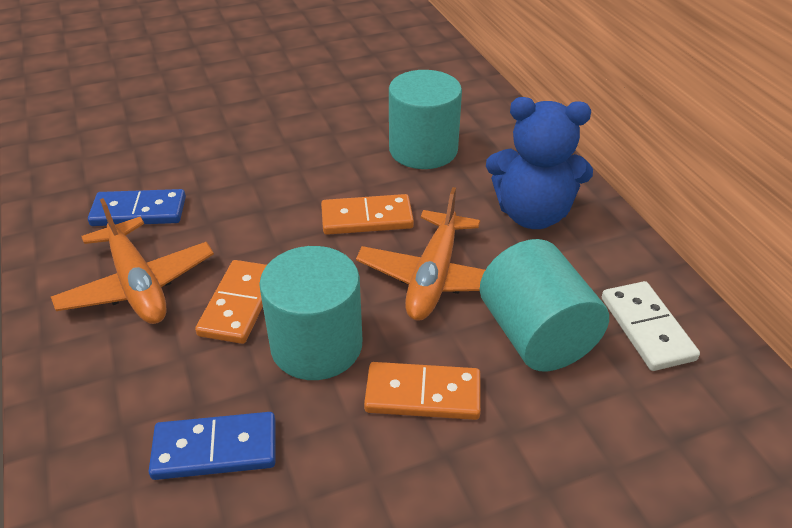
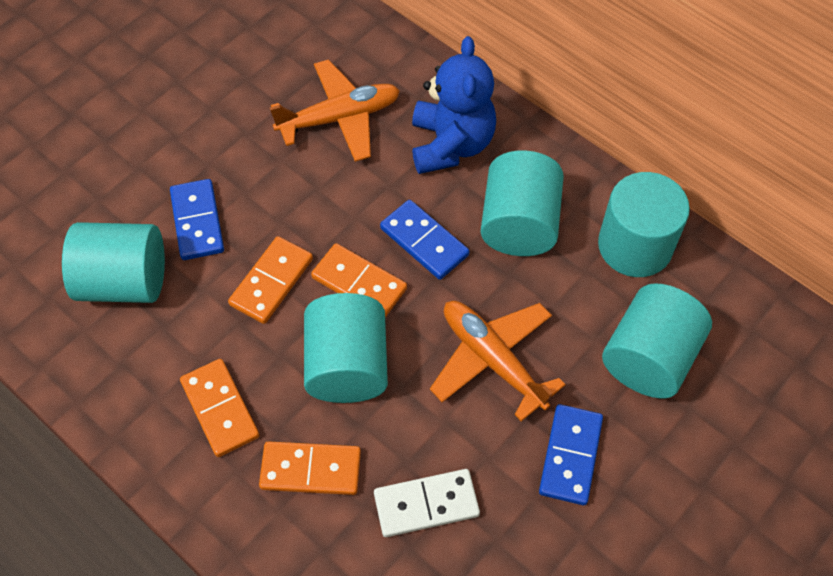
blue domino: 2 -> 3
orange domino: 3 -> 4
turquoise cylinder: 3 -> 5

